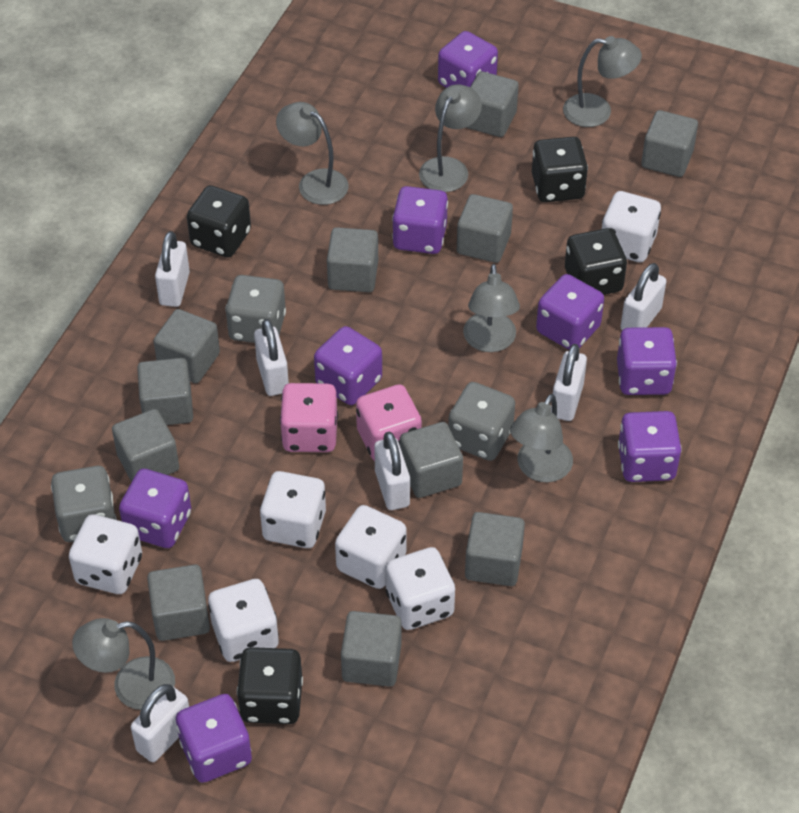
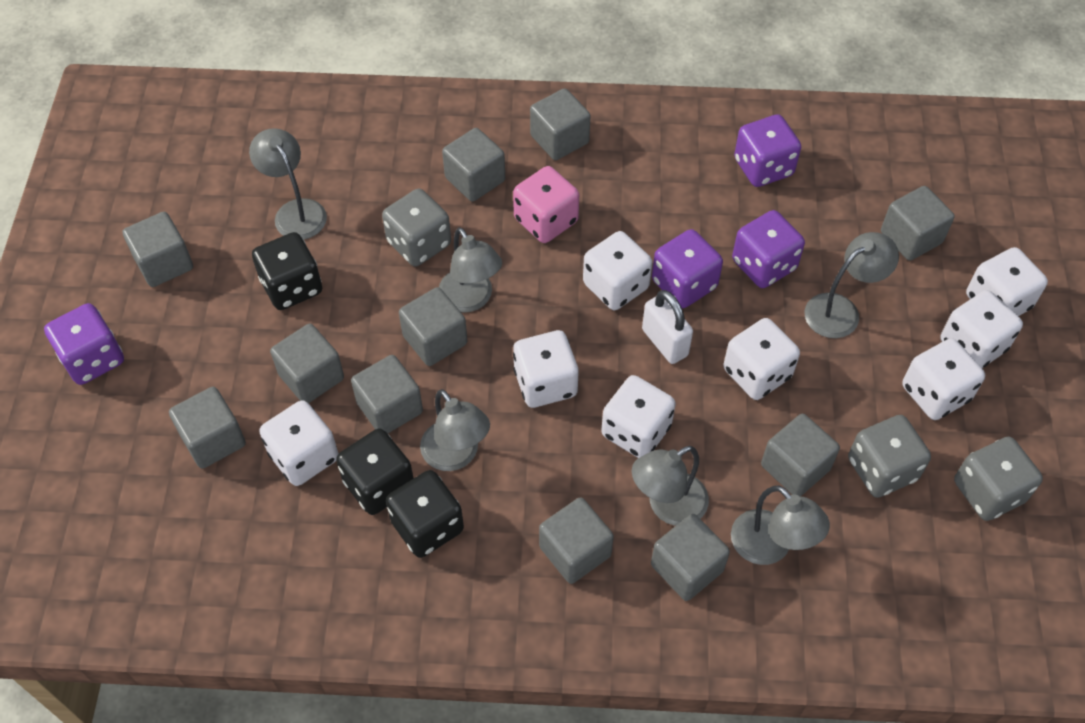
black dice: 4 -> 3
pink dice: 2 -> 1
purple dice: 8 -> 4
white dice: 6 -> 8
white padlock: 6 -> 1

